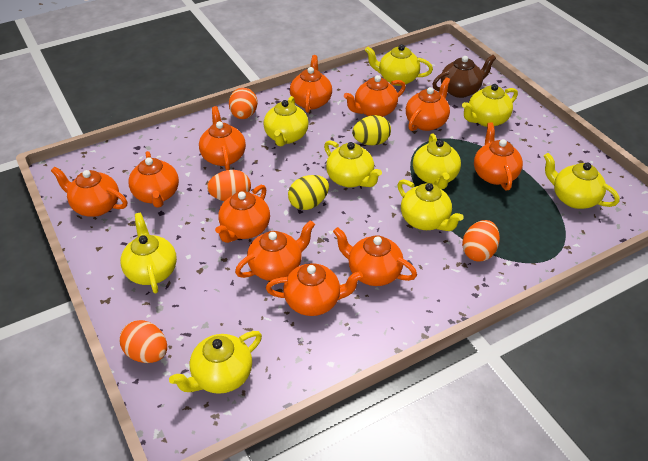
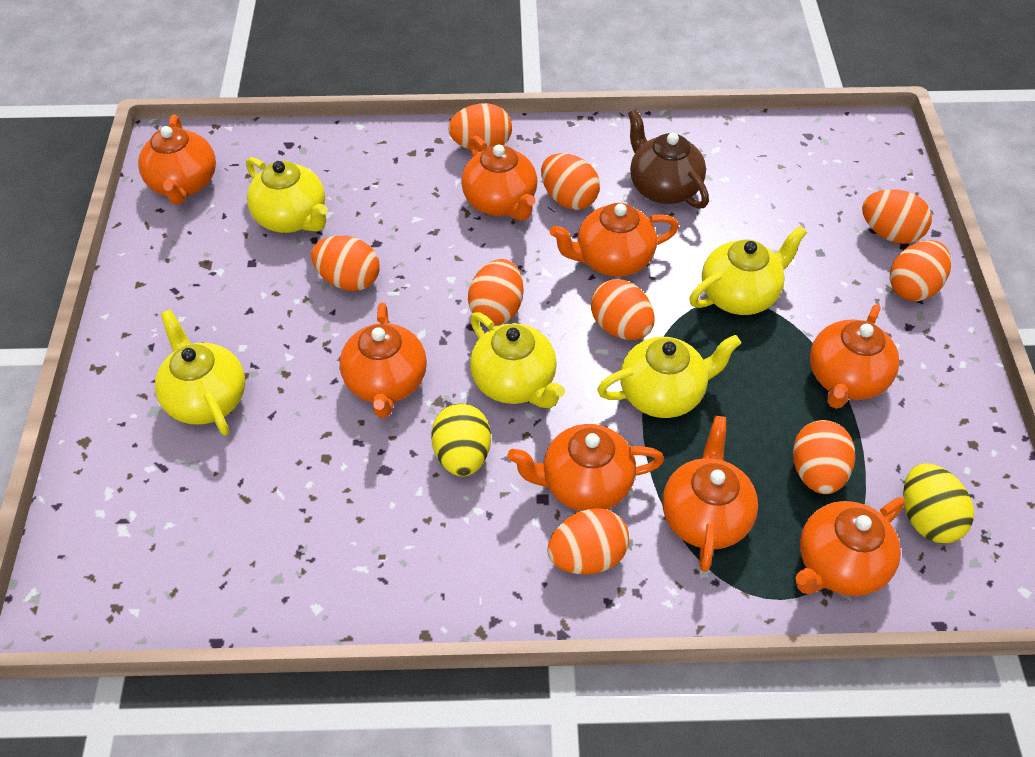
orange egg: 4 -> 9
orange teapot: 11 -> 8
yellow teapot: 9 -> 5

